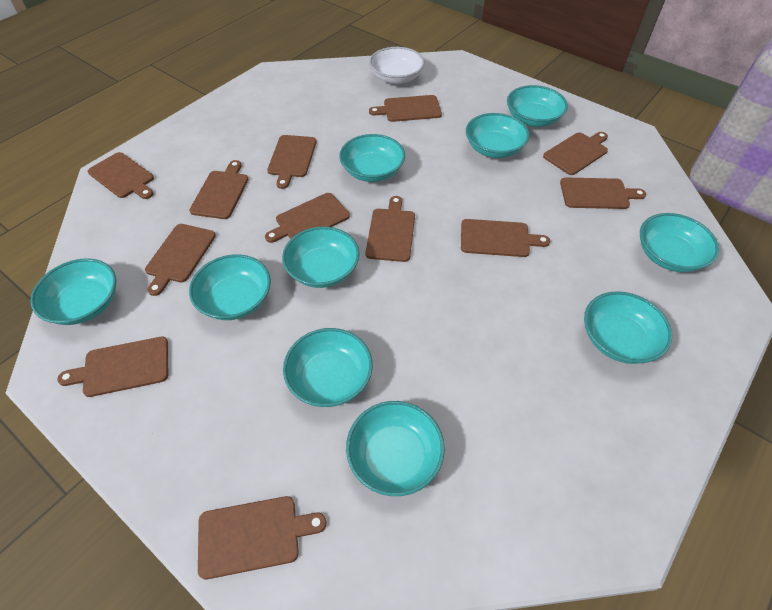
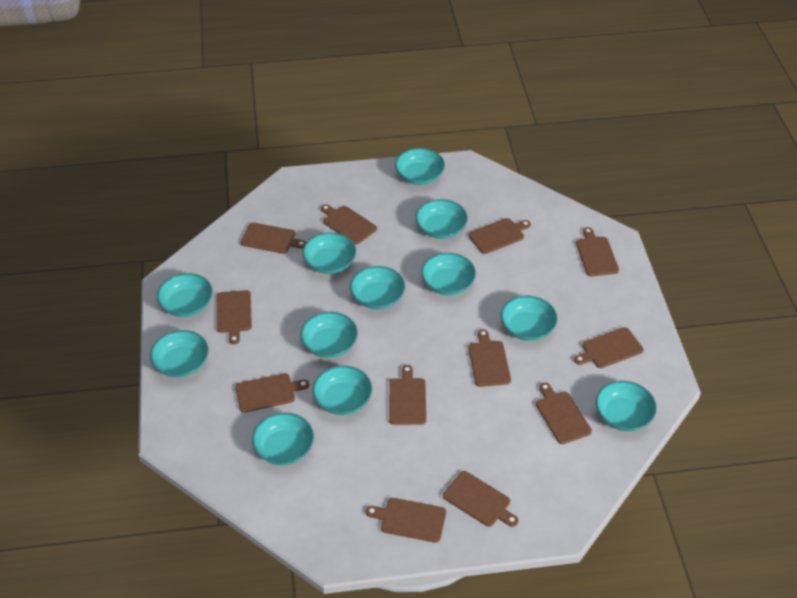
turquoise bowl: 10 -> 12
white bowl: 1 -> 0

